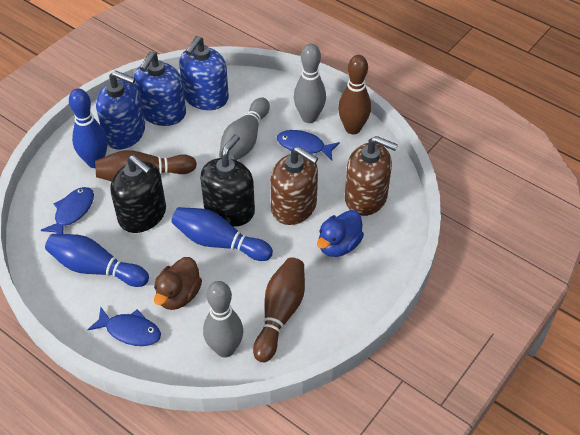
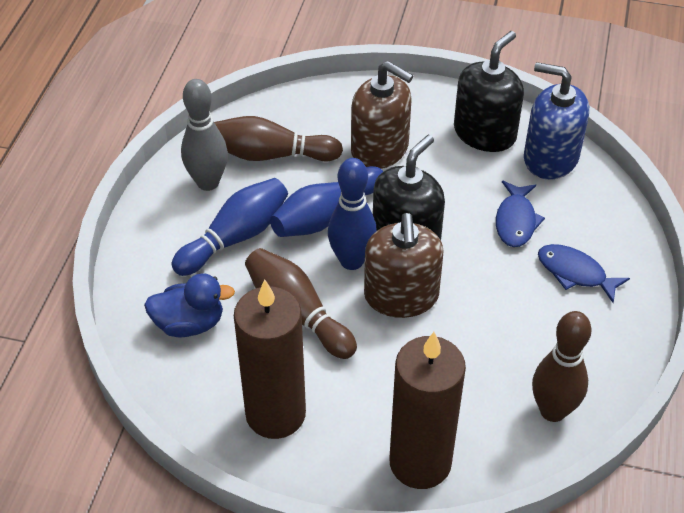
blue fish: 3 -> 2
blue soap dispenser: 3 -> 1
brown candle: 0 -> 2
brown duck: 1 -> 0
grey bowling pin: 3 -> 1

